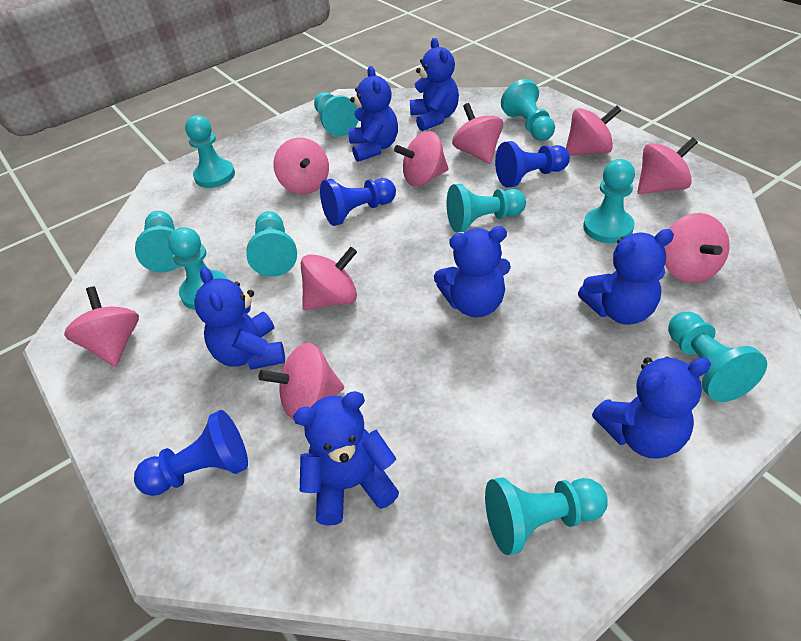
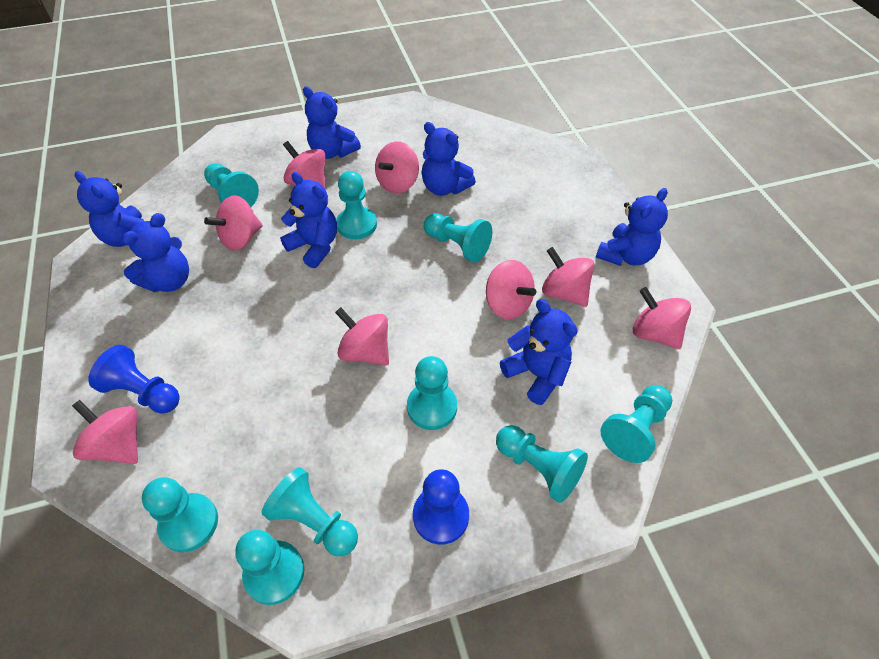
blue pawn: 3 -> 2
pink spinning top: 9 -> 8
turquoise pawn: 10 -> 9

